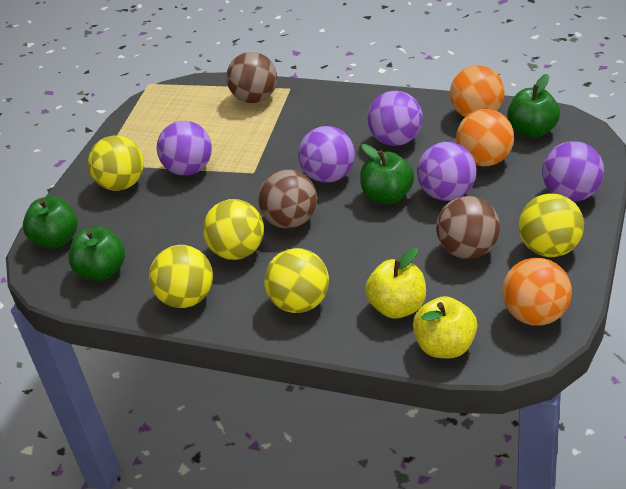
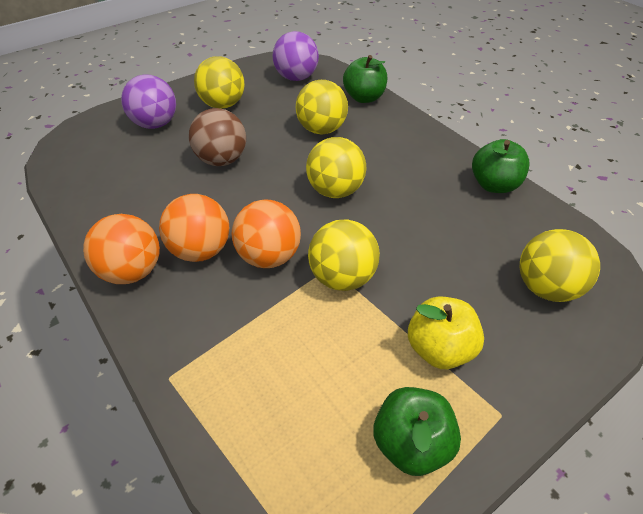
brown ball: 3 -> 1
green apple: 4 -> 3
purple ball: 5 -> 2
yellow apple: 2 -> 1

